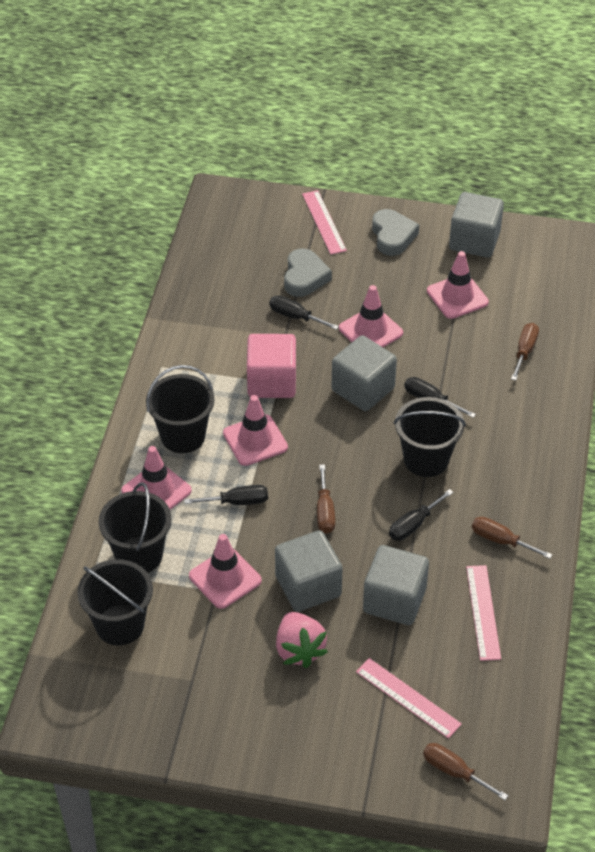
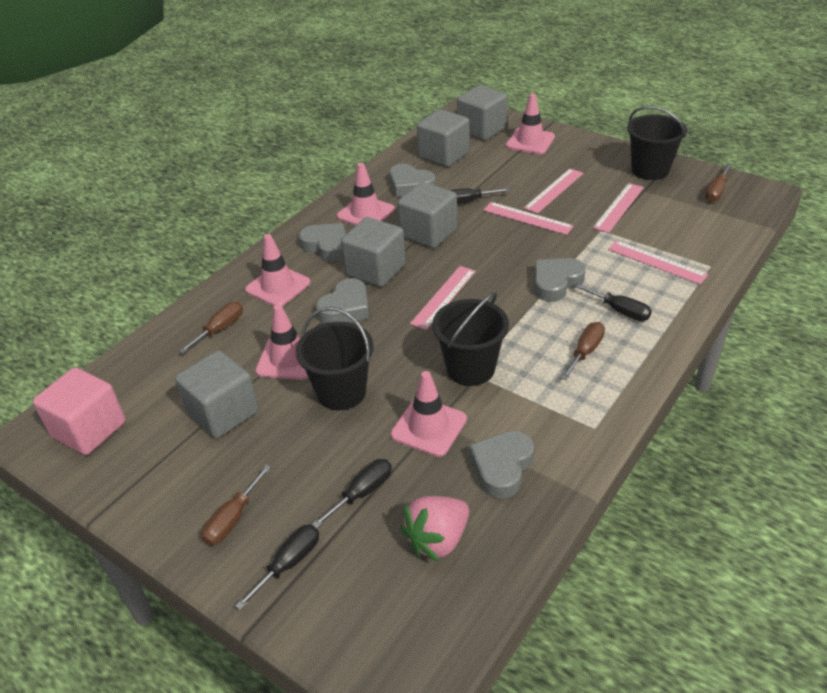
black bucket: 4 -> 3
grey cube: 4 -> 5
grey heart: 2 -> 5
pink ruler: 3 -> 5

